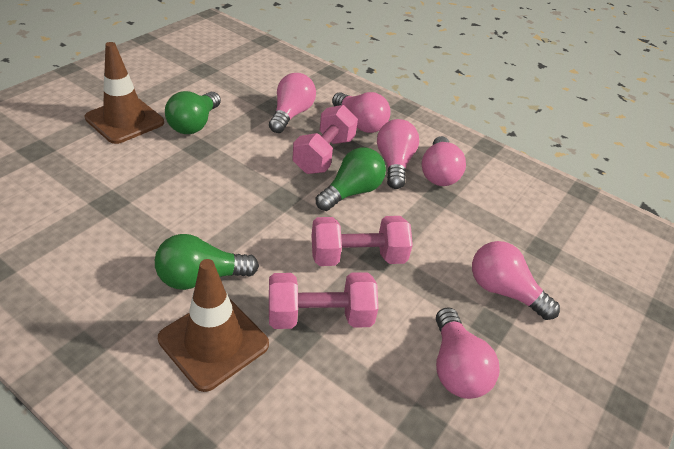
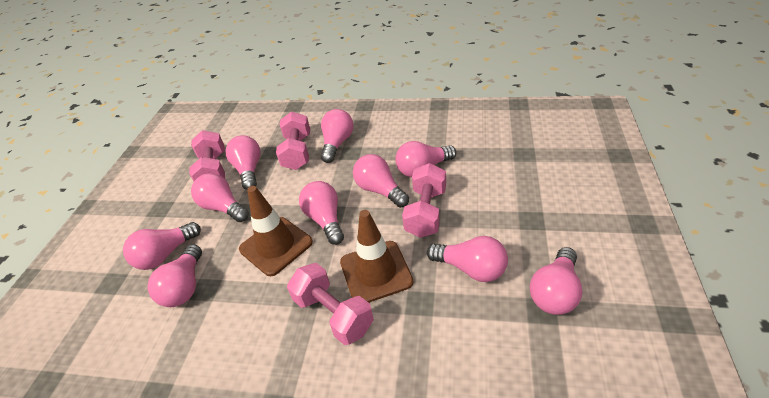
green light bulb: 3 -> 0
pink dumbbell: 3 -> 4
pink light bulb: 6 -> 10

